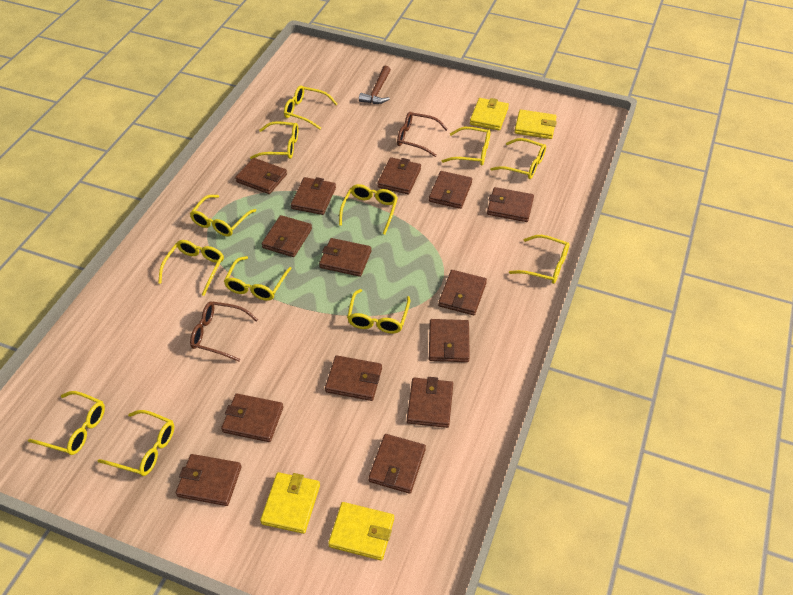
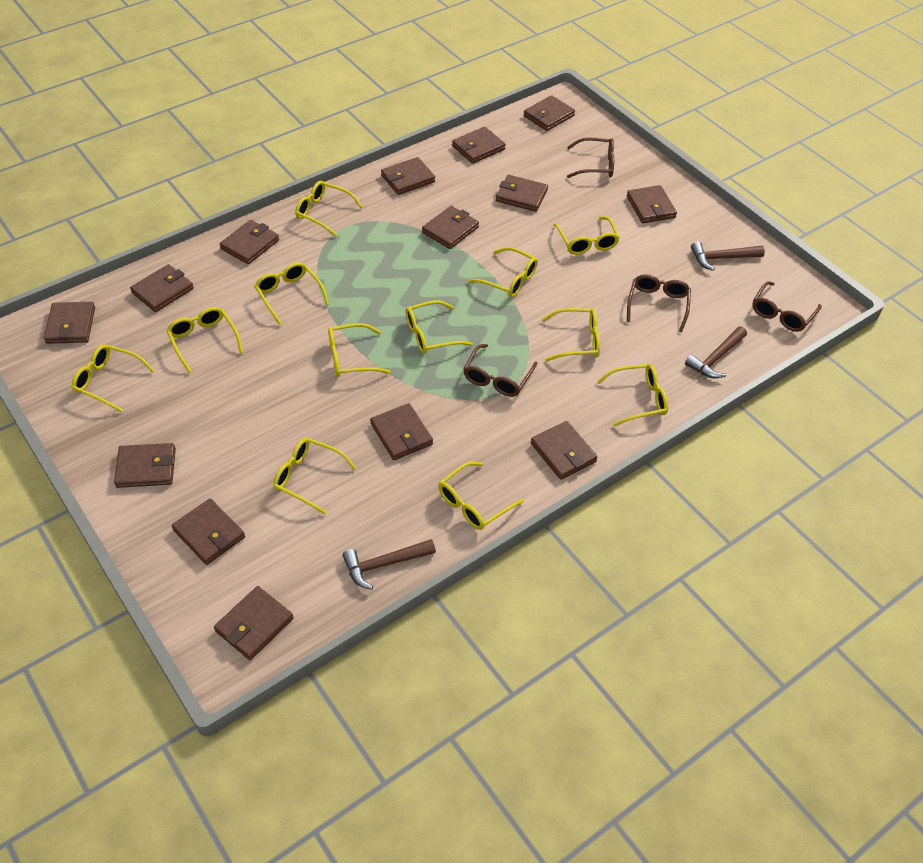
brown glasses: 2 -> 4
brown hammer: 1 -> 3
yellow wallet: 4 -> 0

